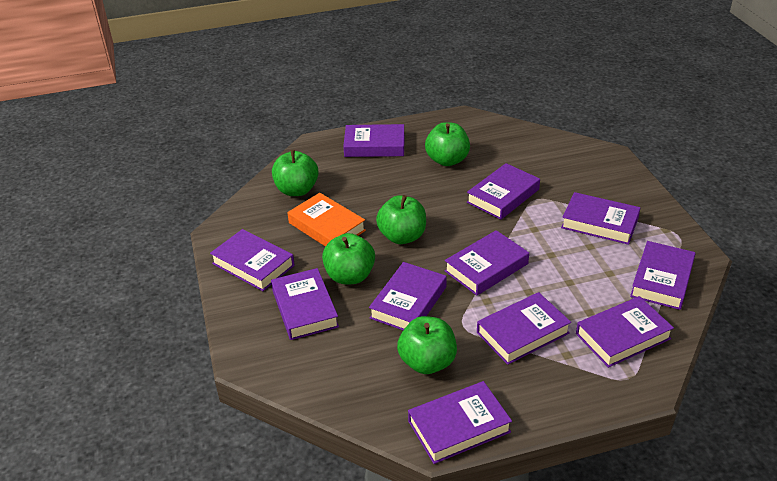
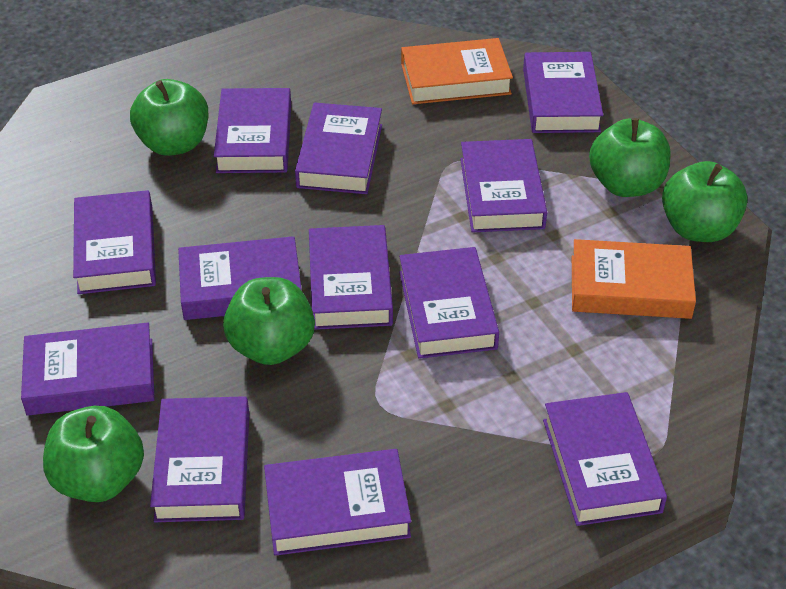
orange book: 1 -> 2
purple book: 11 -> 12

